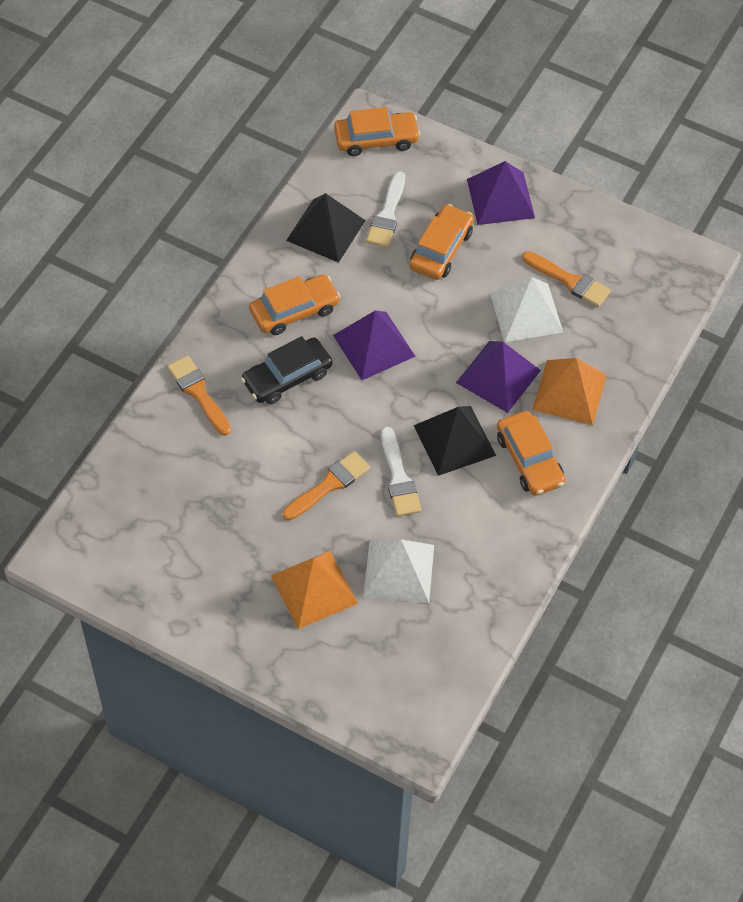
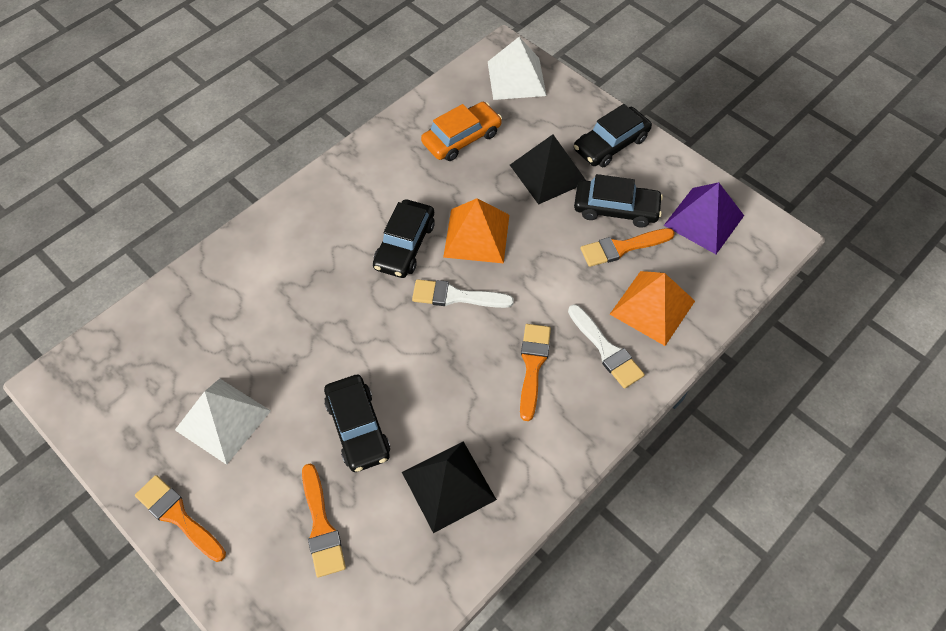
black car: 1 -> 4
orange brush: 3 -> 4
orange car: 4 -> 1
purple pyramid: 3 -> 1

